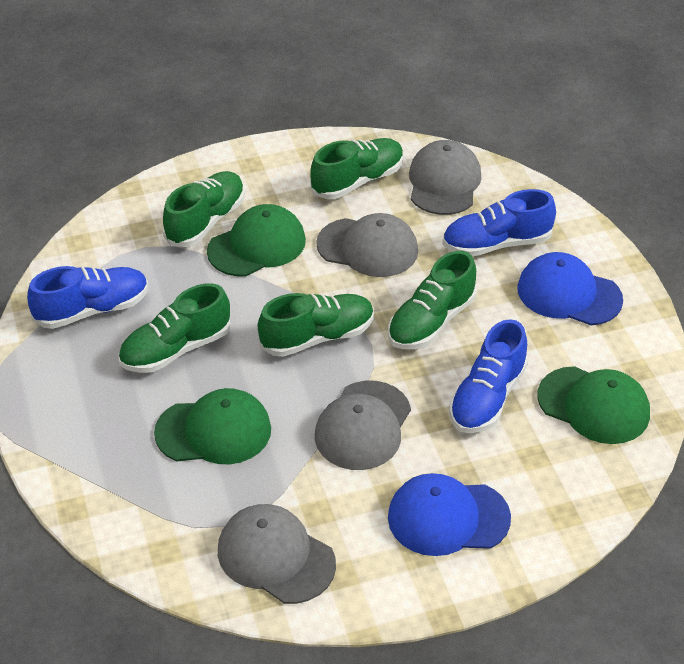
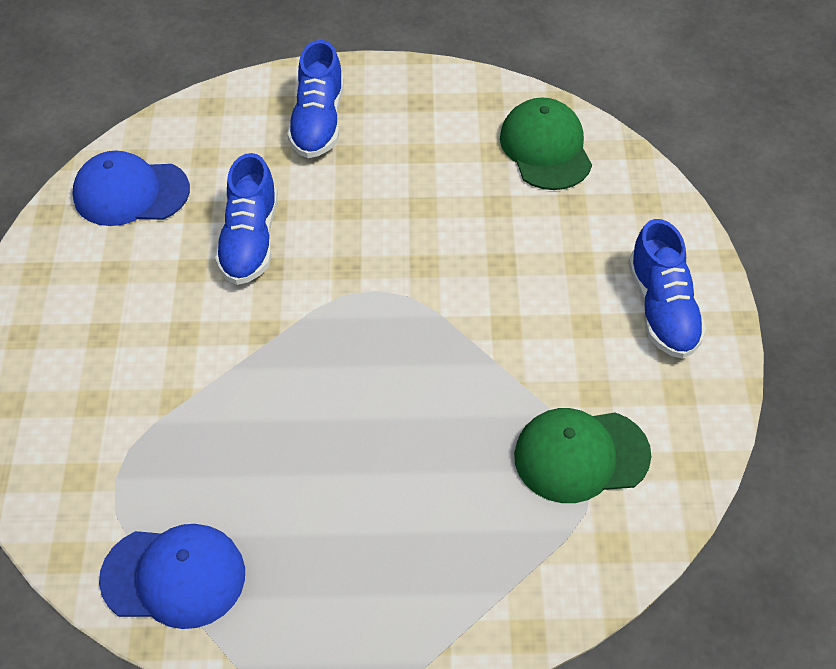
green cap: 3 -> 2
green shoe: 5 -> 0
grey cap: 4 -> 0

